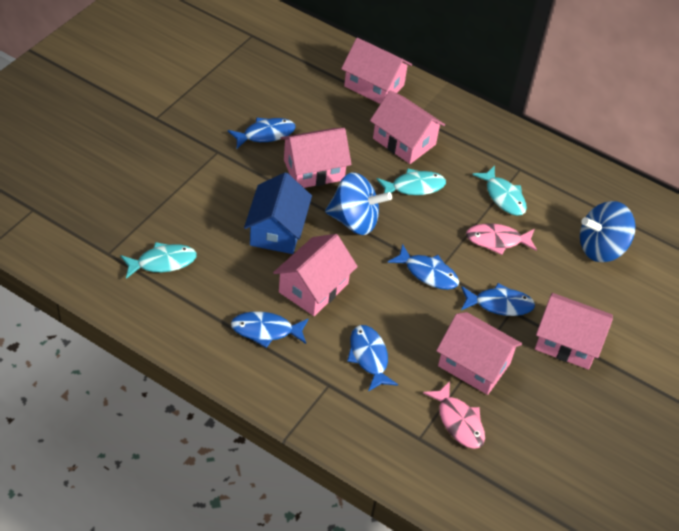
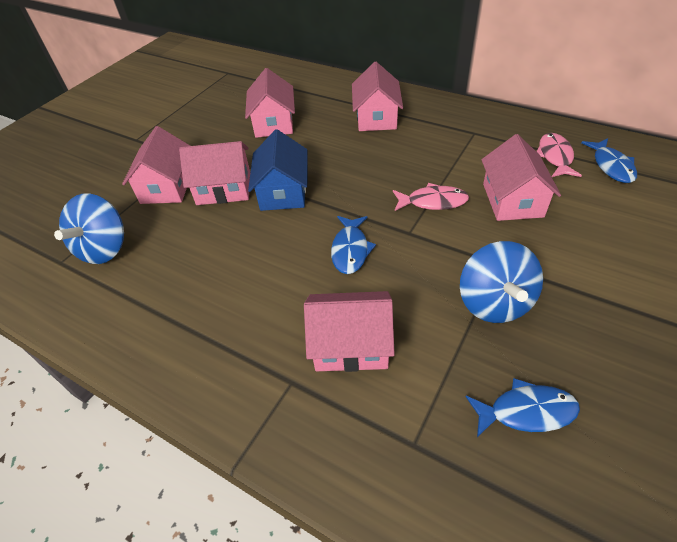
blue fish: 5 -> 3
turquoise fish: 3 -> 0

